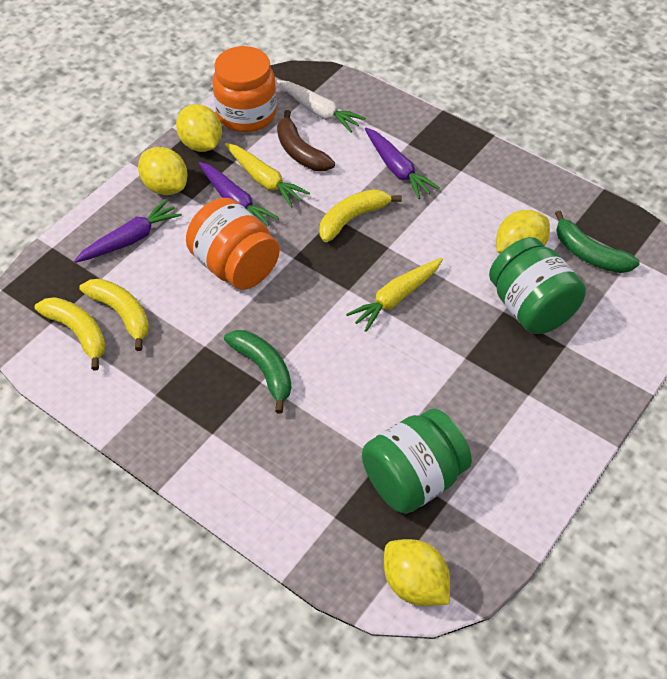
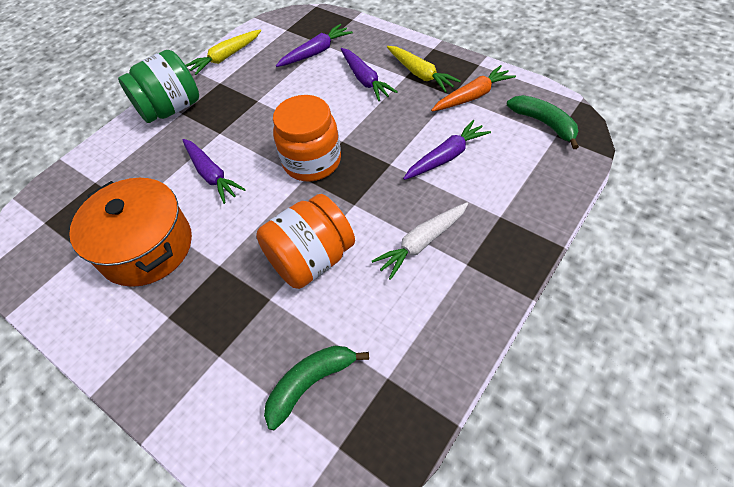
brown banana: 1 -> 0
green jar: 2 -> 1
orange carrot: 0 -> 1
orange pot: 0 -> 1
purple carrot: 3 -> 4
yellow banana: 3 -> 0
yellow lemon: 4 -> 0

